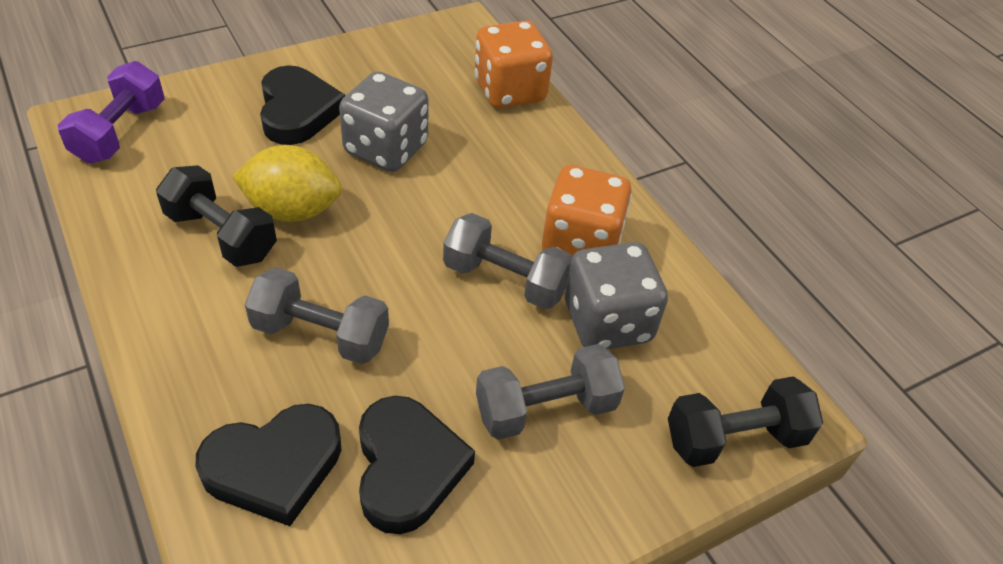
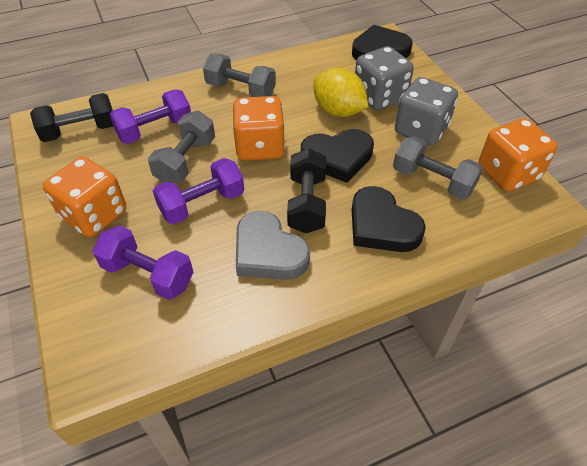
grey heart: 0 -> 1
orange dice: 2 -> 3
purple dumbbell: 1 -> 3

